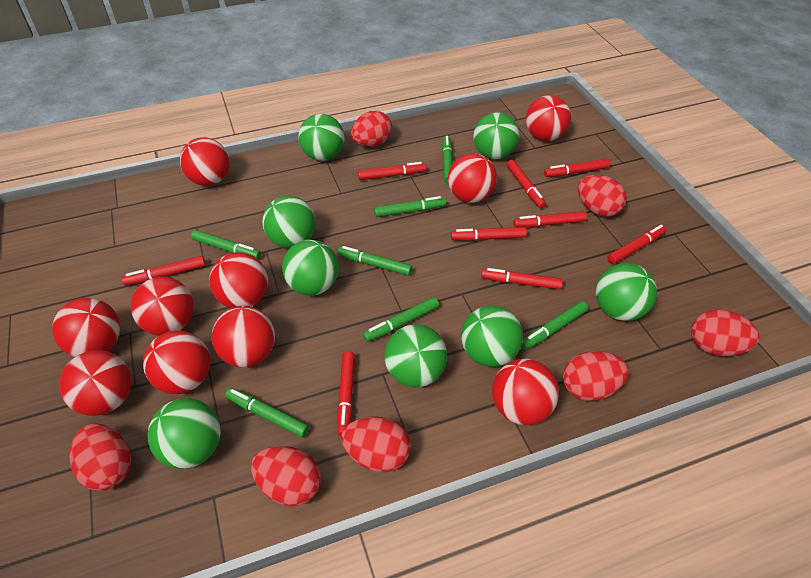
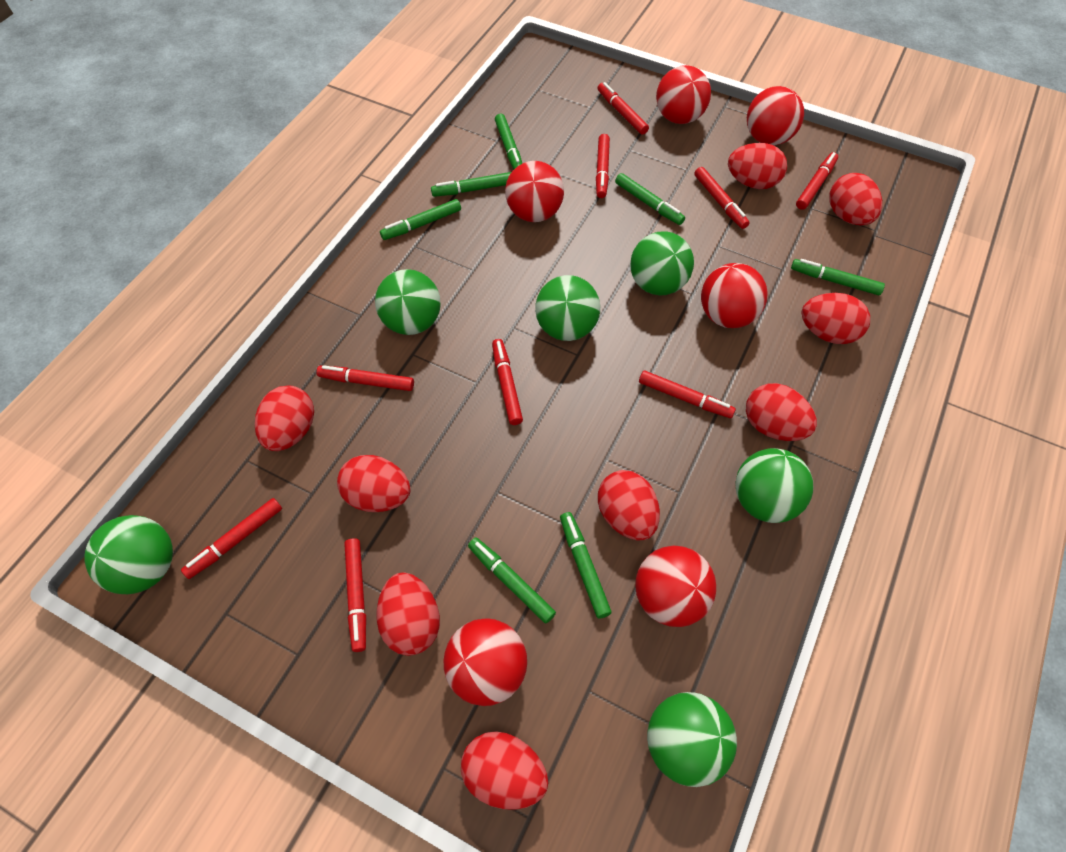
green ball: 8 -> 6
red ball: 10 -> 6
red egg: 7 -> 9

